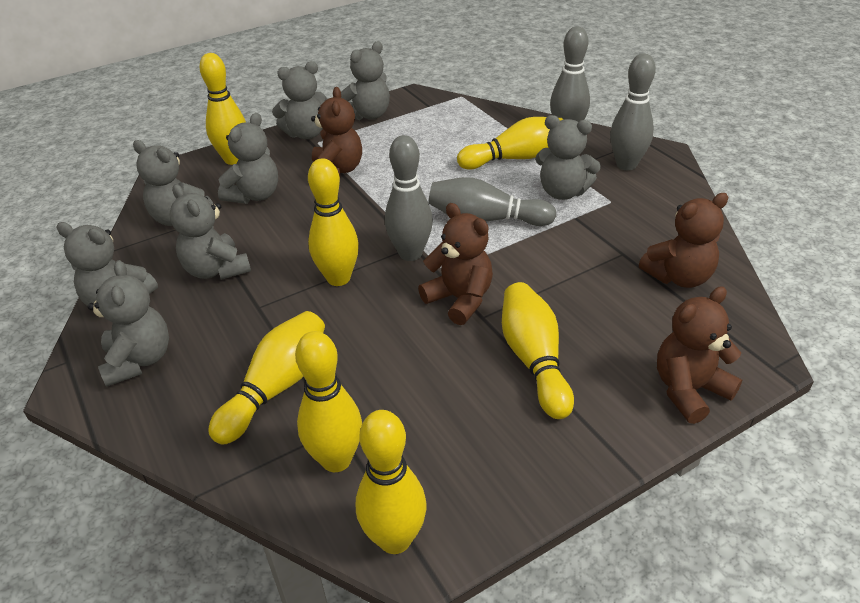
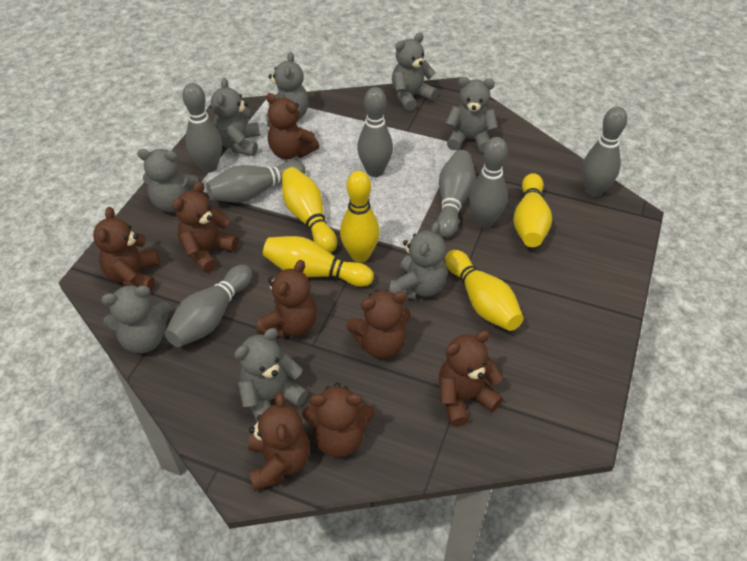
brown teddy bear: 4 -> 8
grey bowling pin: 4 -> 7
yellow bowling pin: 7 -> 5

